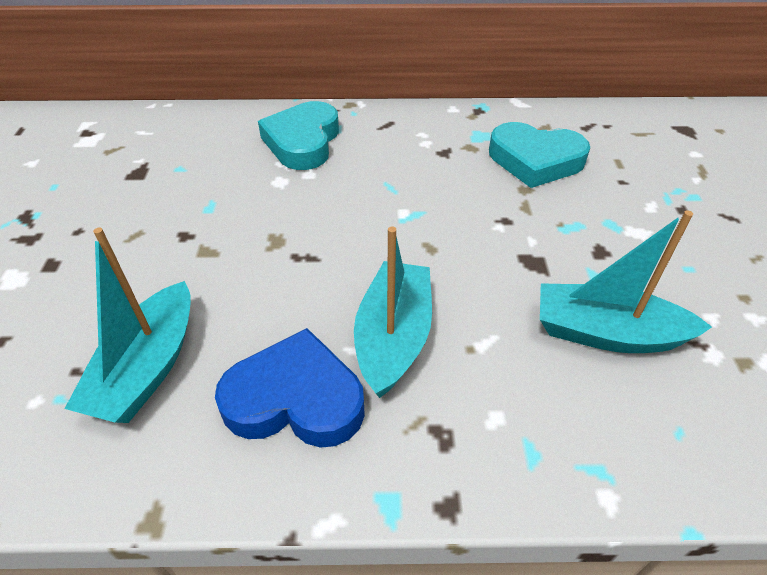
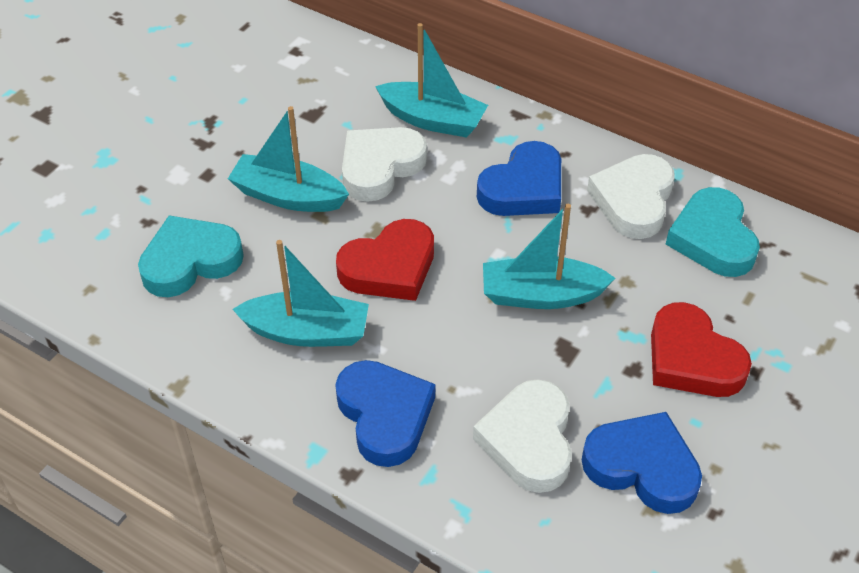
blue heart: 1 -> 3
red heart: 0 -> 2
turquoise boat: 3 -> 4
white heart: 0 -> 3

